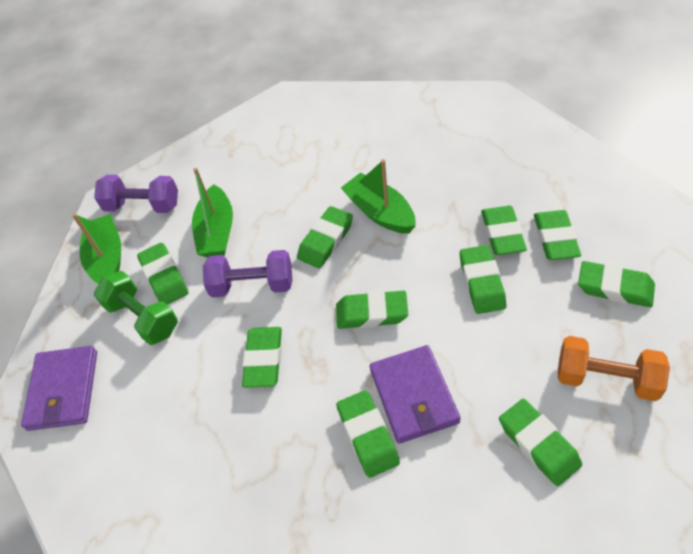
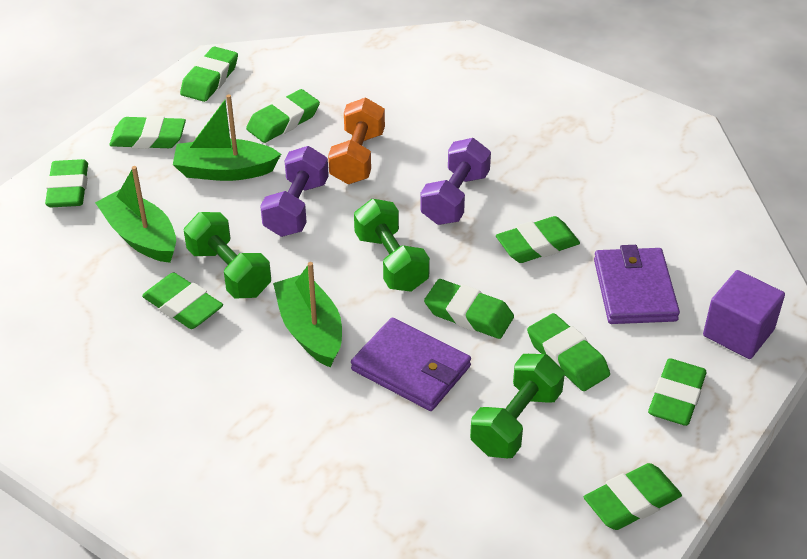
green dumbbell: 1 -> 3
purple cube: 0 -> 1

